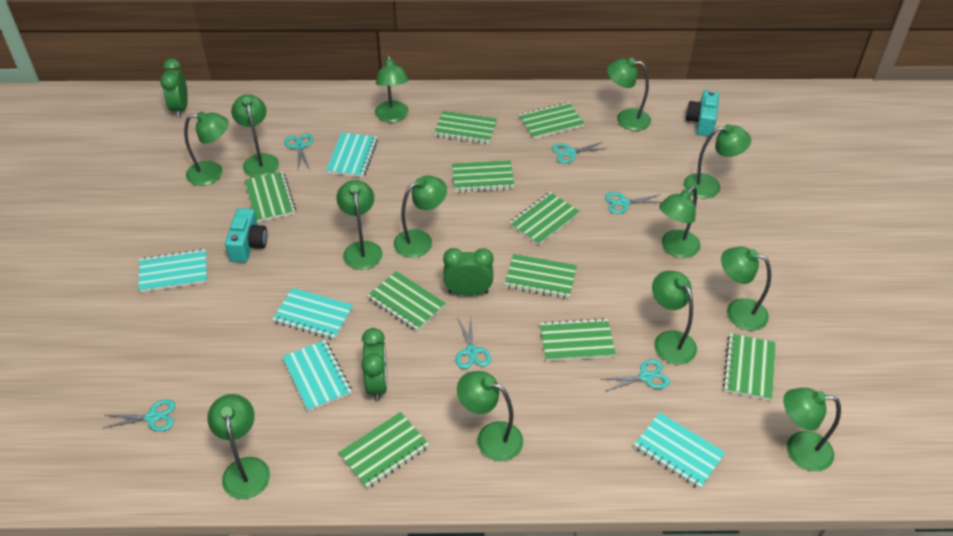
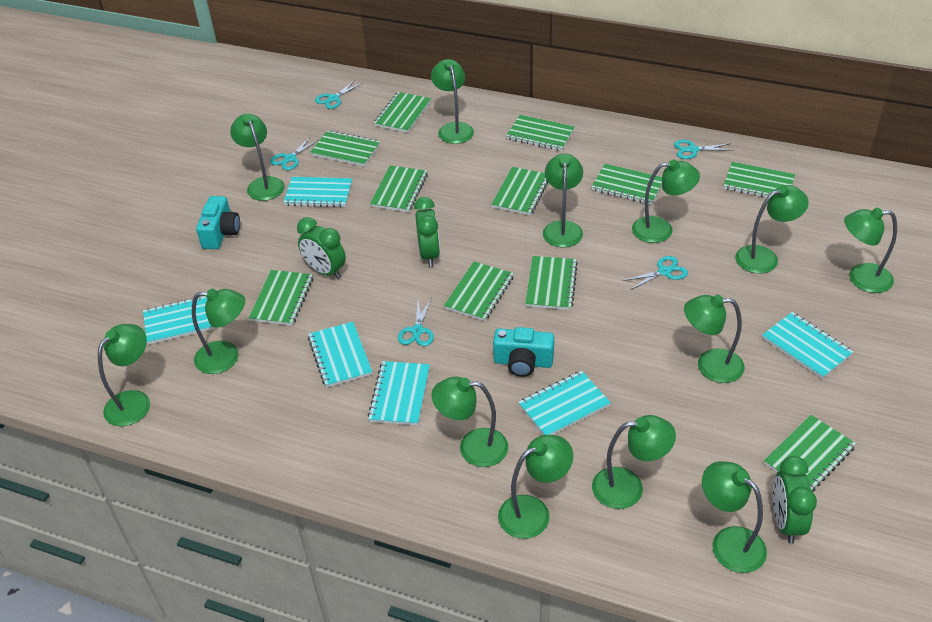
green notebook: 10 -> 11
turquoise notebook: 5 -> 6
turquoise scissors: 6 -> 5

